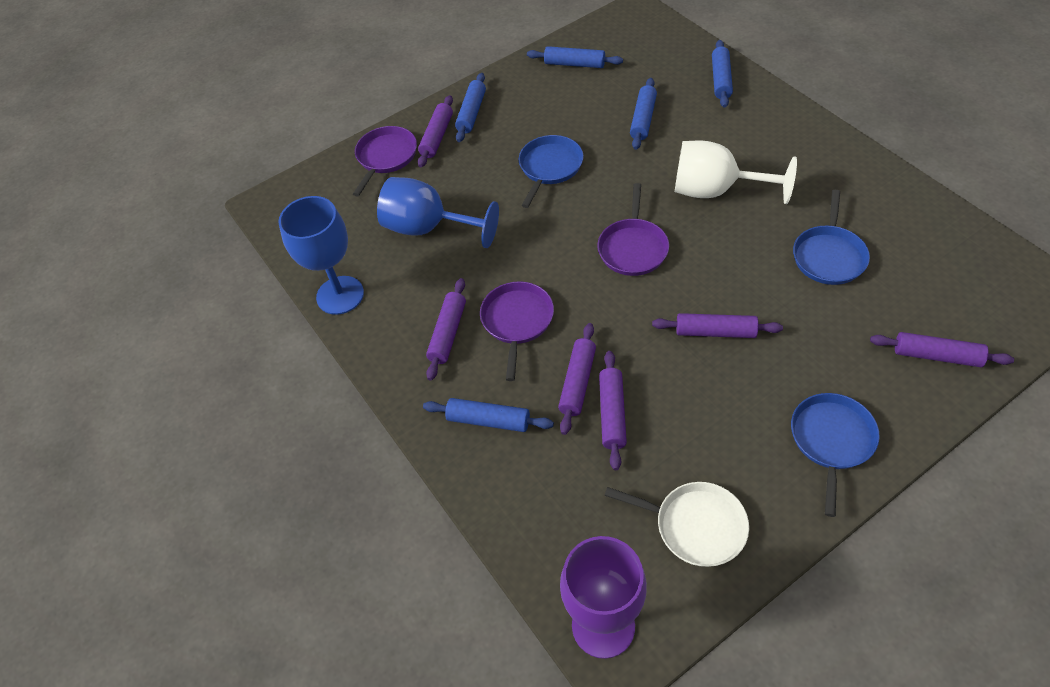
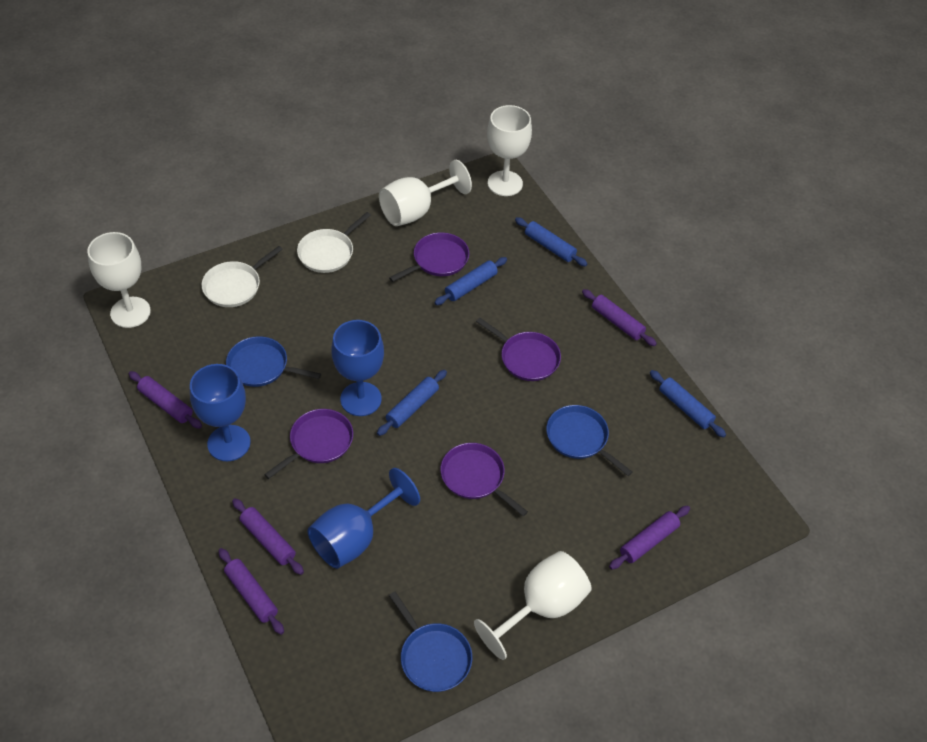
blue goblet: 2 -> 3
blue rolling pin: 5 -> 4
purple goblet: 1 -> 0
purple pan: 3 -> 4
purple rolling pin: 6 -> 5
white goblet: 1 -> 4
white pan: 1 -> 2

